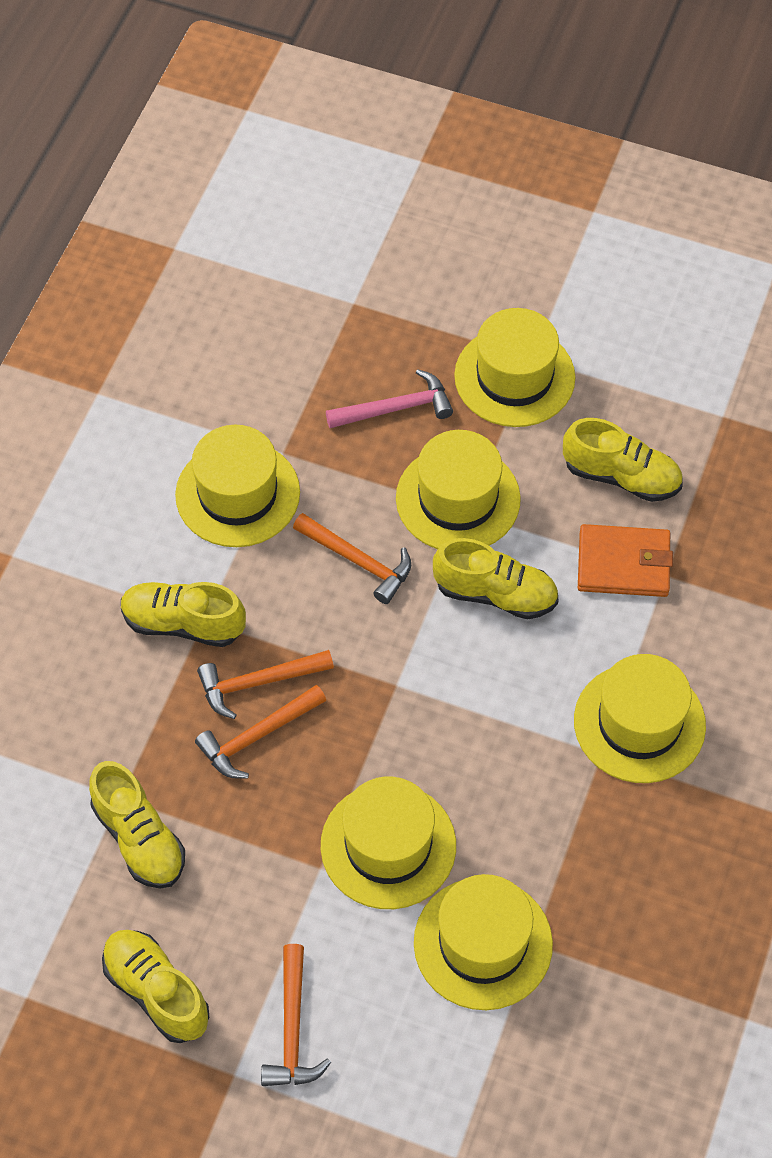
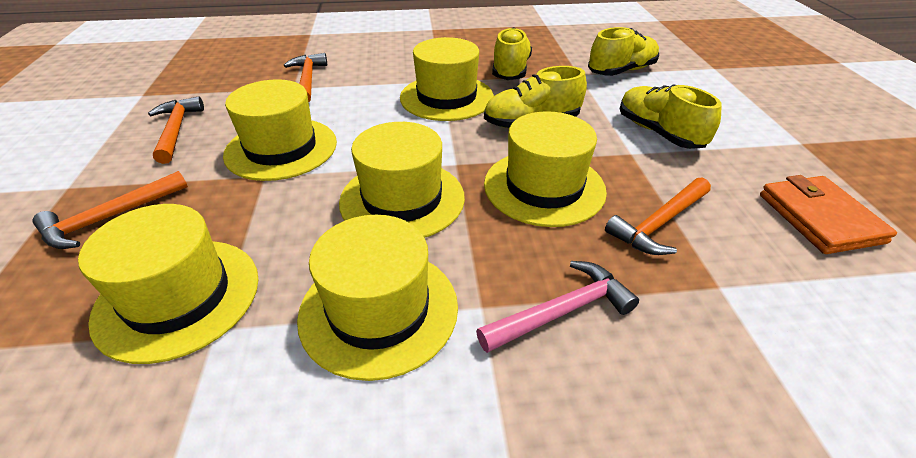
yellow shoe: 5 -> 4

